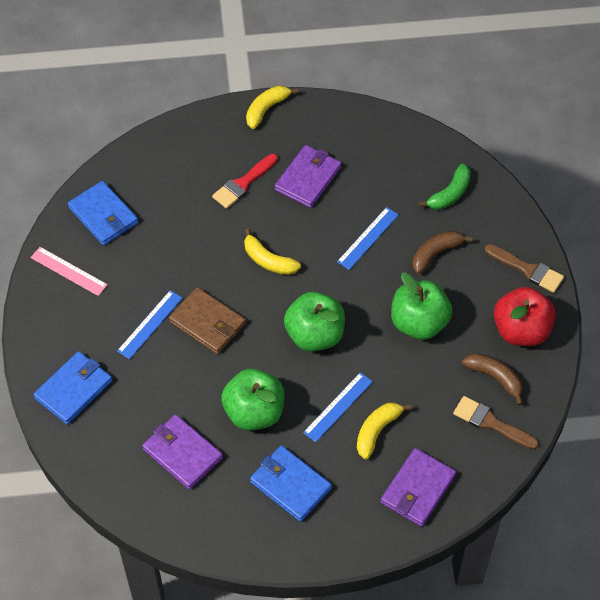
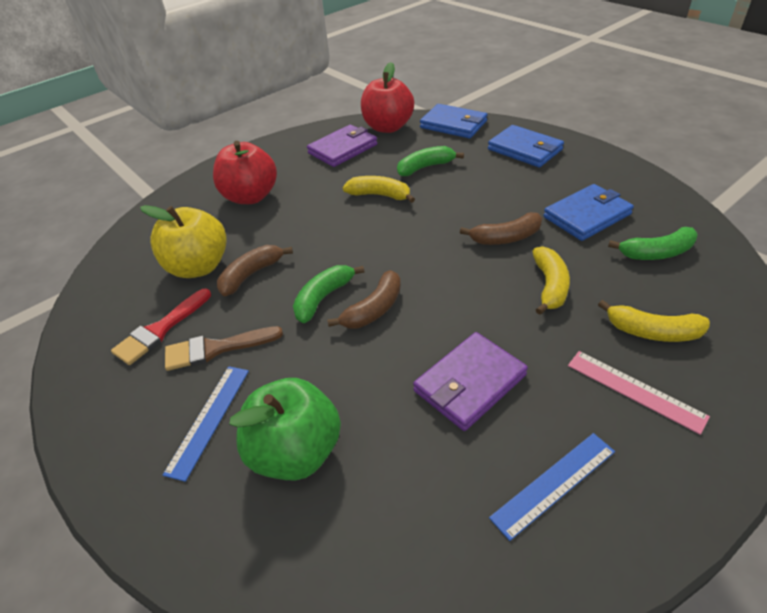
blue ruler: 3 -> 2
brown banana: 2 -> 3
brown brush: 2 -> 1
brown wallet: 1 -> 0
green apple: 3 -> 1
green banana: 1 -> 3
purple wallet: 3 -> 2
red apple: 1 -> 2
yellow apple: 0 -> 1

